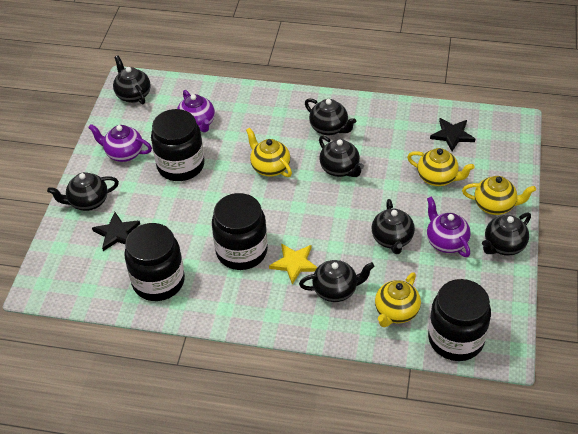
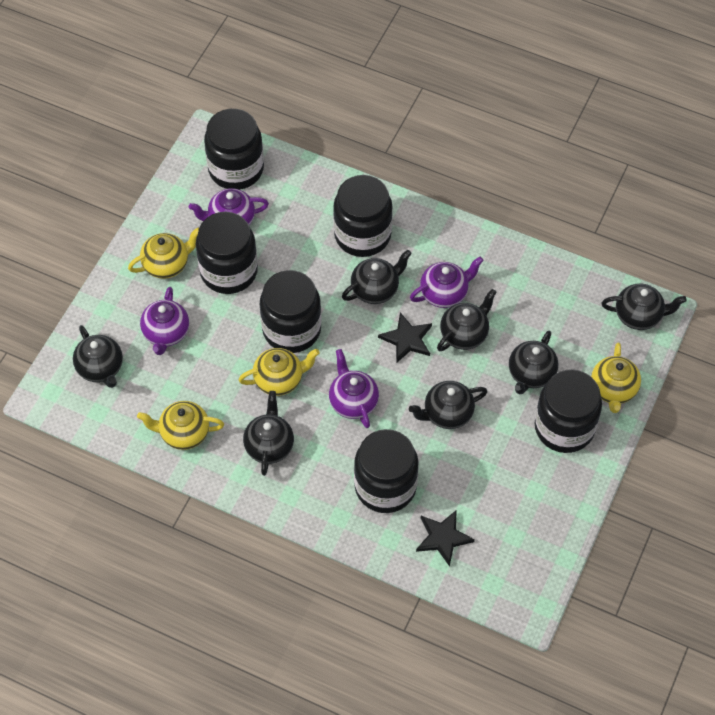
black jar: 4 -> 6
purple teapot: 3 -> 4
yellow star: 1 -> 0

